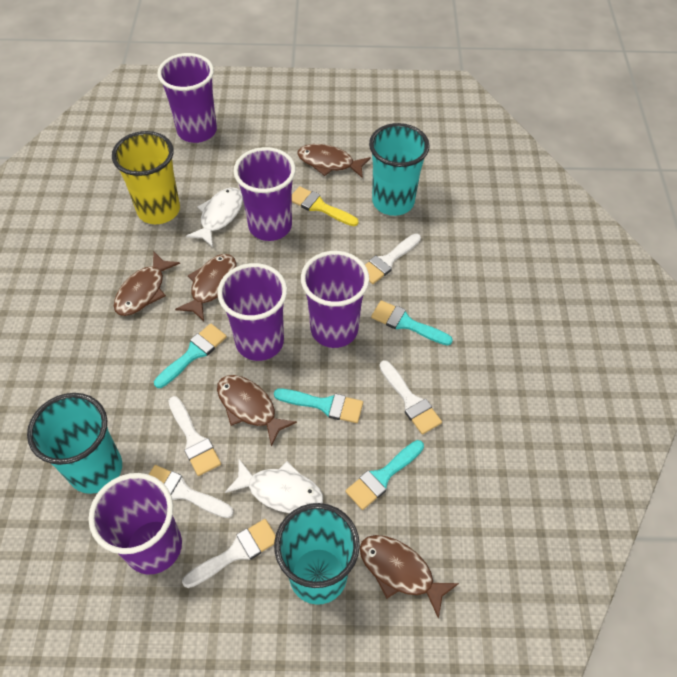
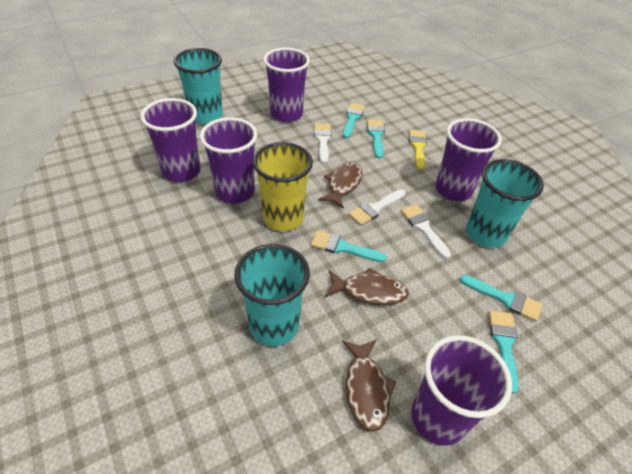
brown fish: 5 -> 3
turquoise brush: 4 -> 5
white brush: 5 -> 3
white fish: 2 -> 0

